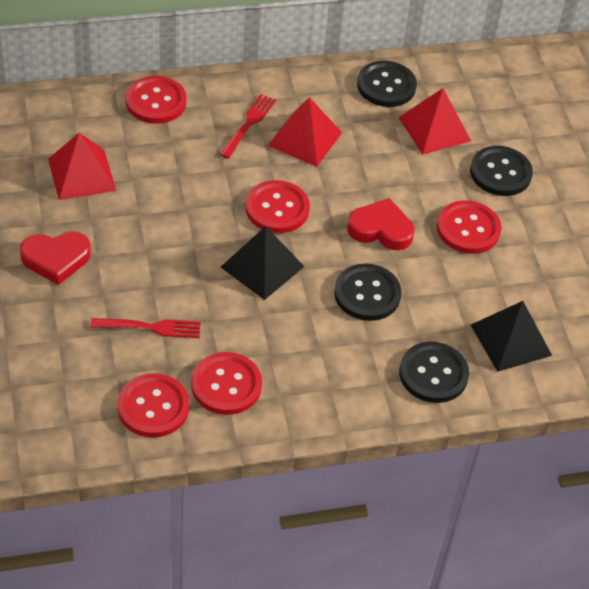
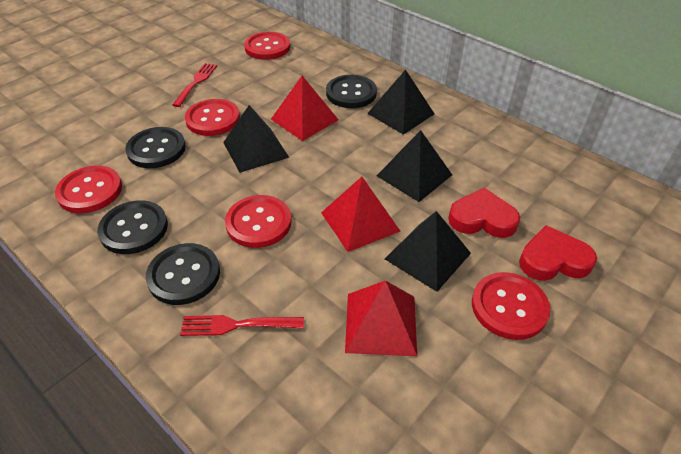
black pyramid: 2 -> 4

